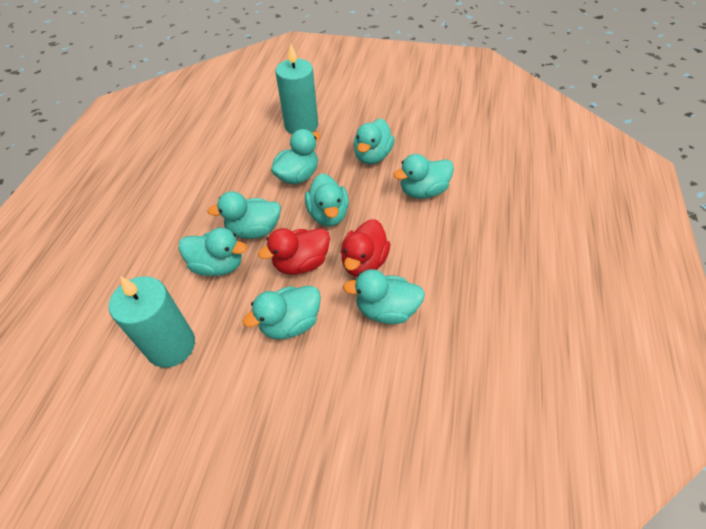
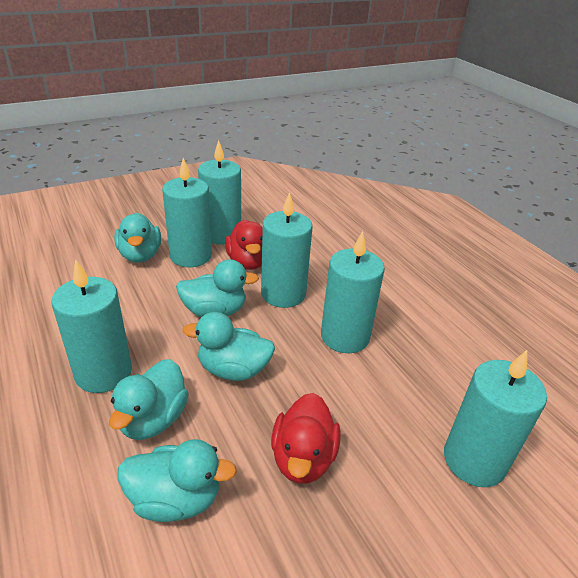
turquoise candle: 2 -> 6
turquoise duck: 8 -> 5

